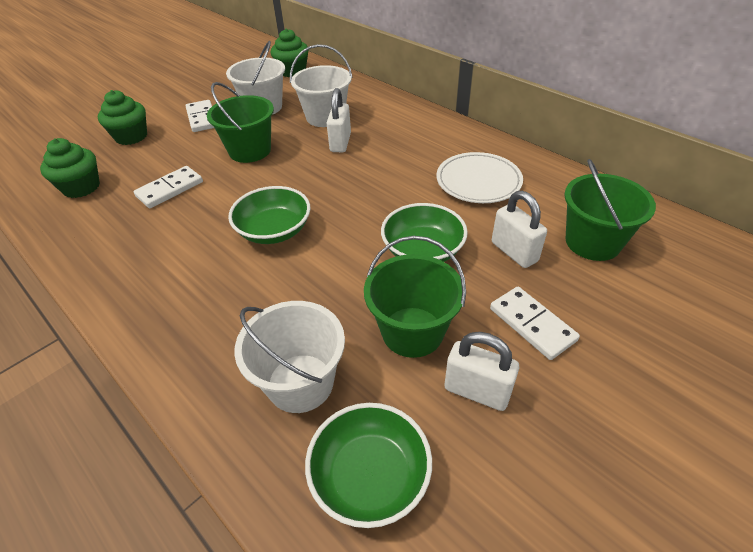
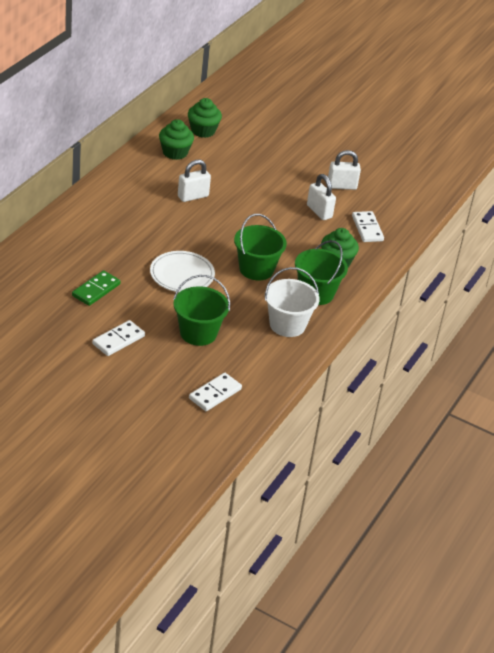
green bowl: 3 -> 0
green domino: 0 -> 1
white bucket: 3 -> 1

